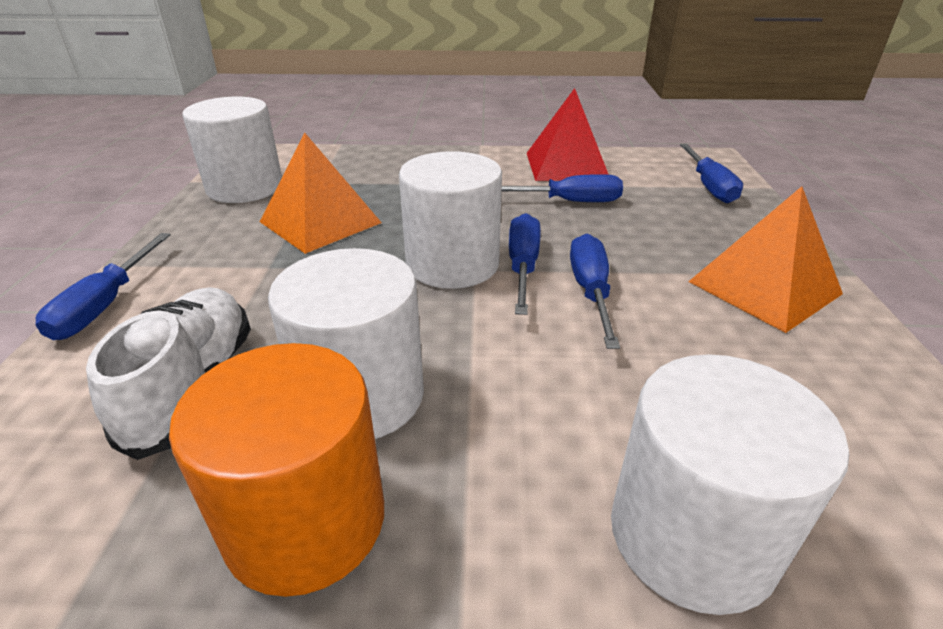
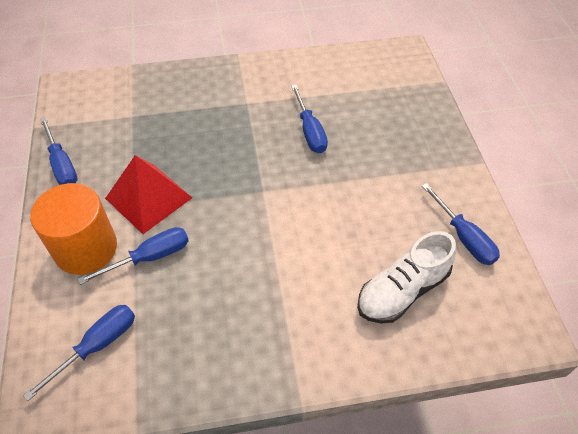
orange pyramid: 2 -> 0
white cylinder: 4 -> 0

